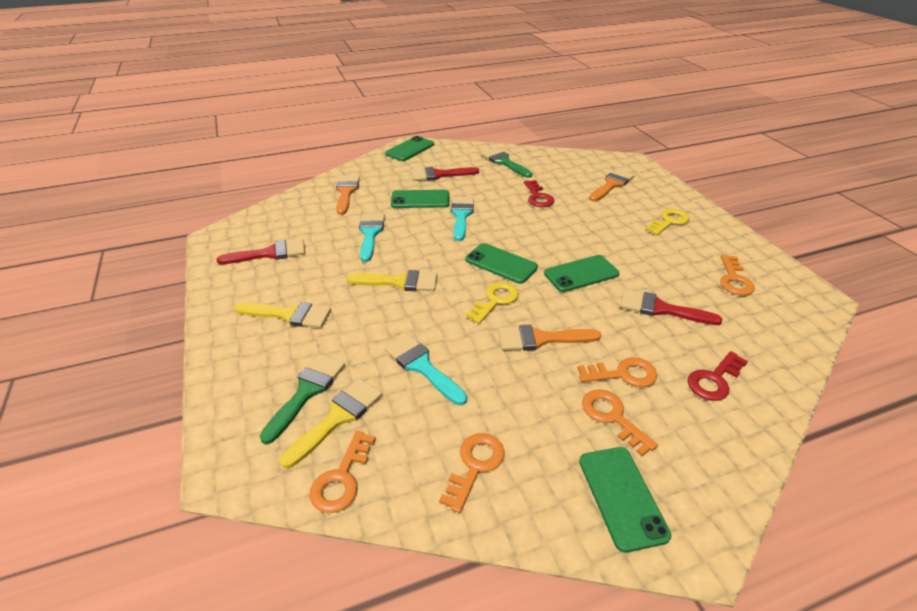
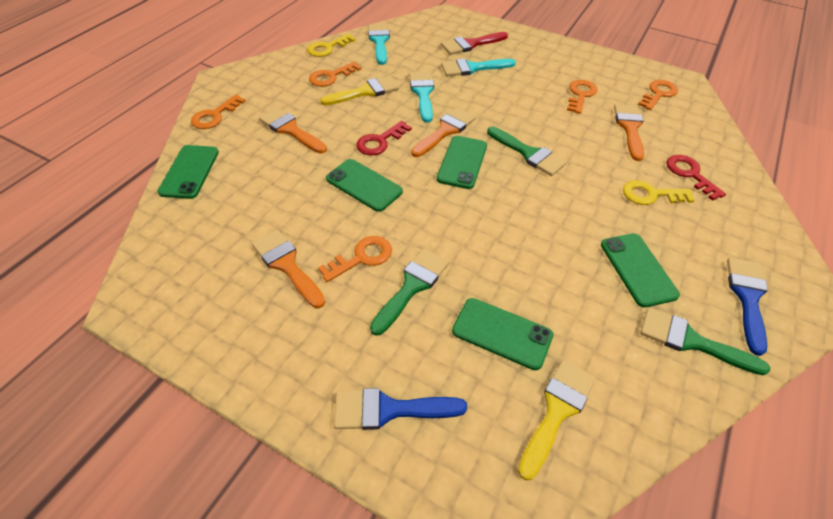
blue brush: 0 -> 2
green brush: 2 -> 3
orange brush: 3 -> 4
red brush: 3 -> 1
yellow brush: 3 -> 2

